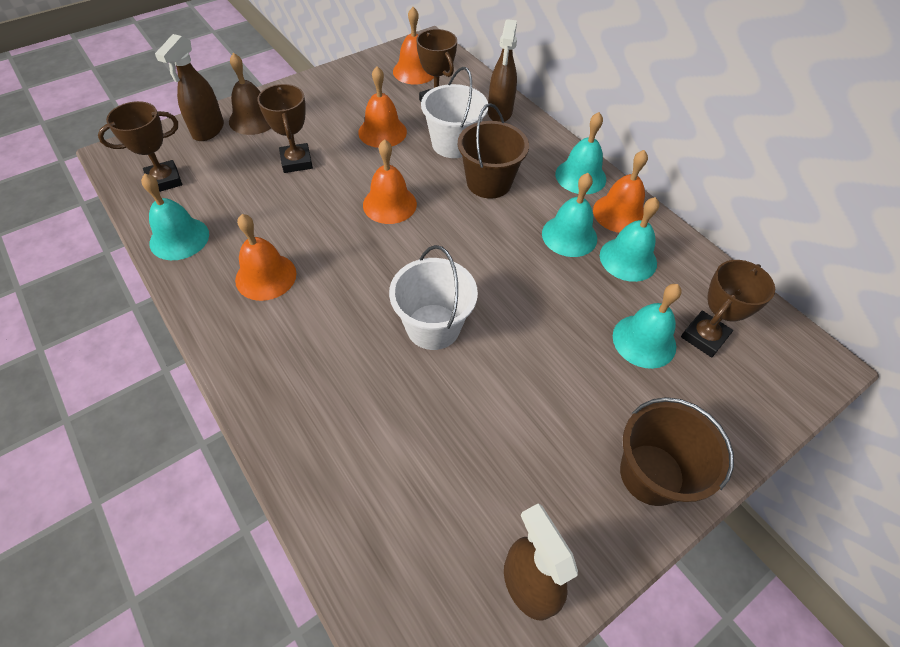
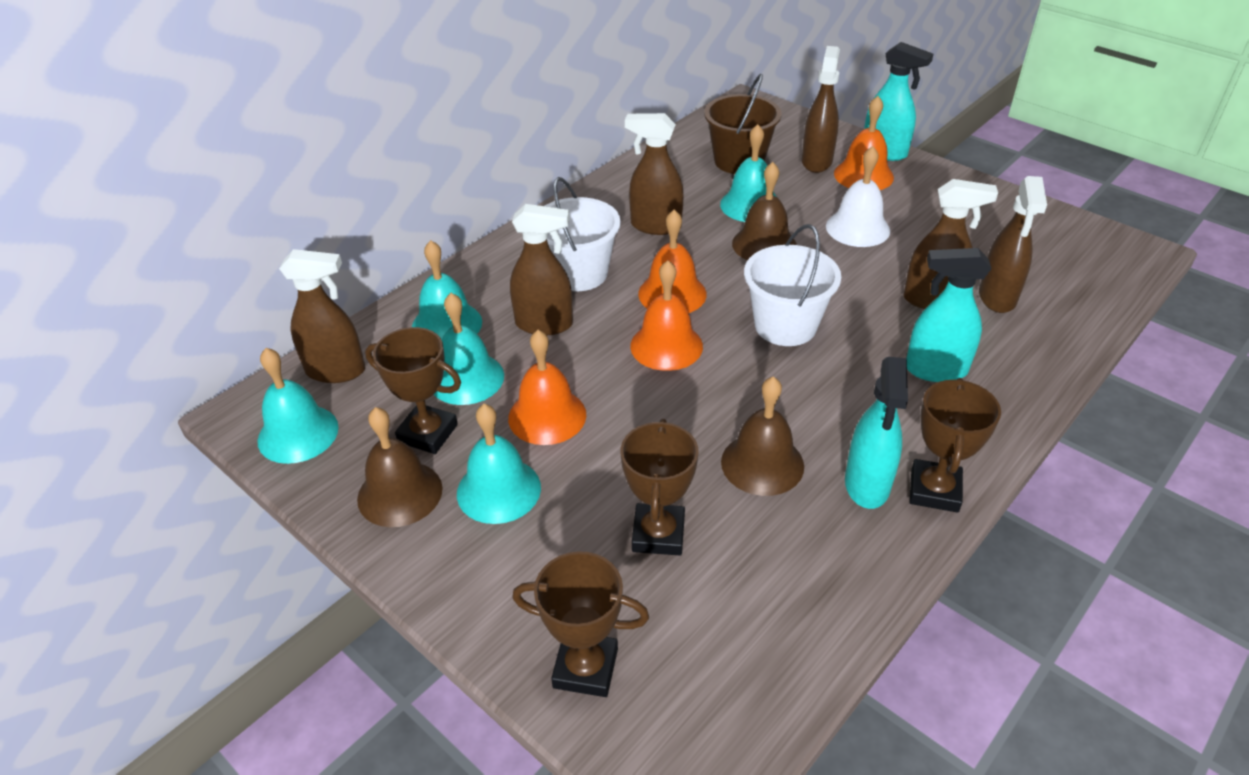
brown bell: 1 -> 3
brown bucket: 2 -> 1
brown spray bottle: 3 -> 6
orange bell: 5 -> 4
turquoise spray bottle: 0 -> 3
white bell: 0 -> 1

